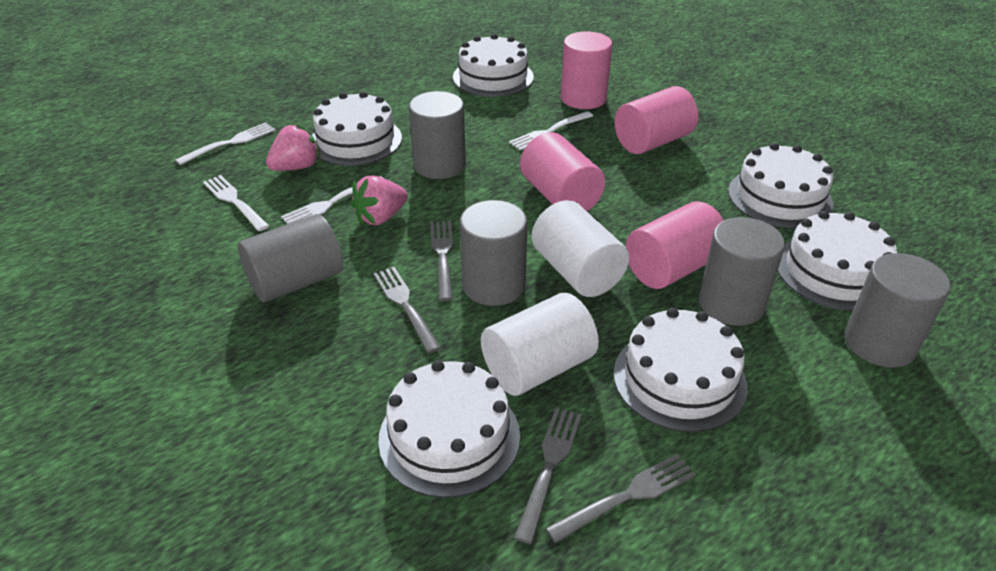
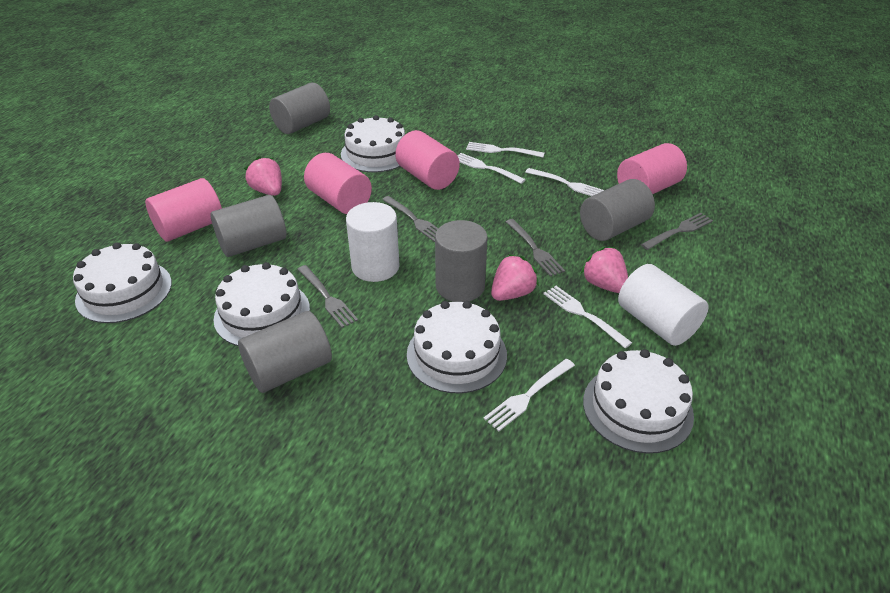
pink strawberry: 2 -> 3
white cake: 6 -> 5
white fork: 4 -> 5

